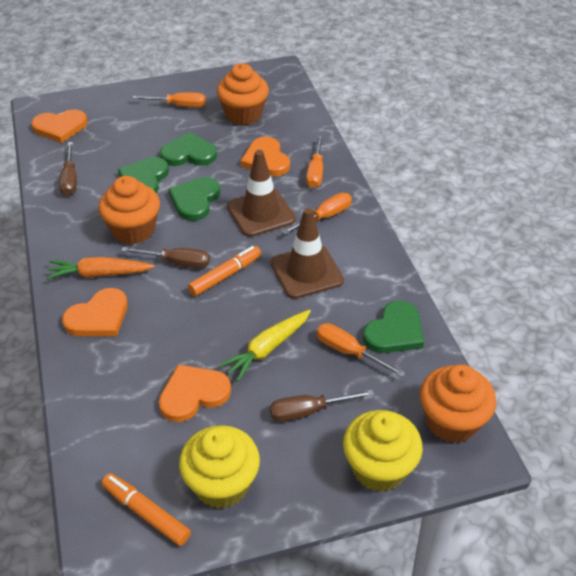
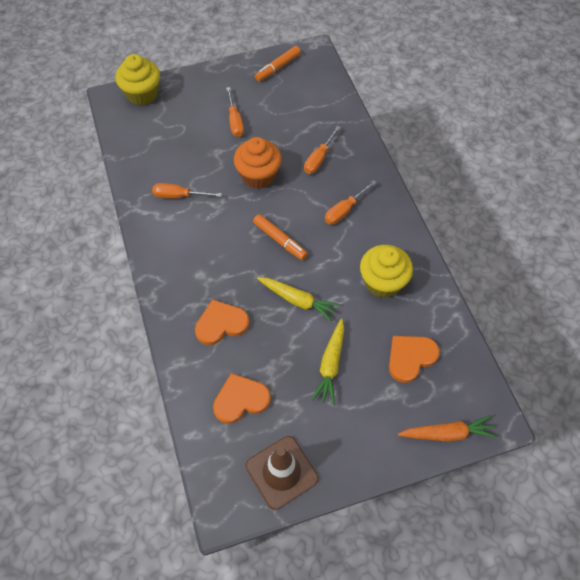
brown screwdriver: 3 -> 0
brown traffic cone: 2 -> 1
green heart: 4 -> 0
orange cupcake: 3 -> 1
orange heart: 4 -> 3
yellow carrot: 1 -> 2

